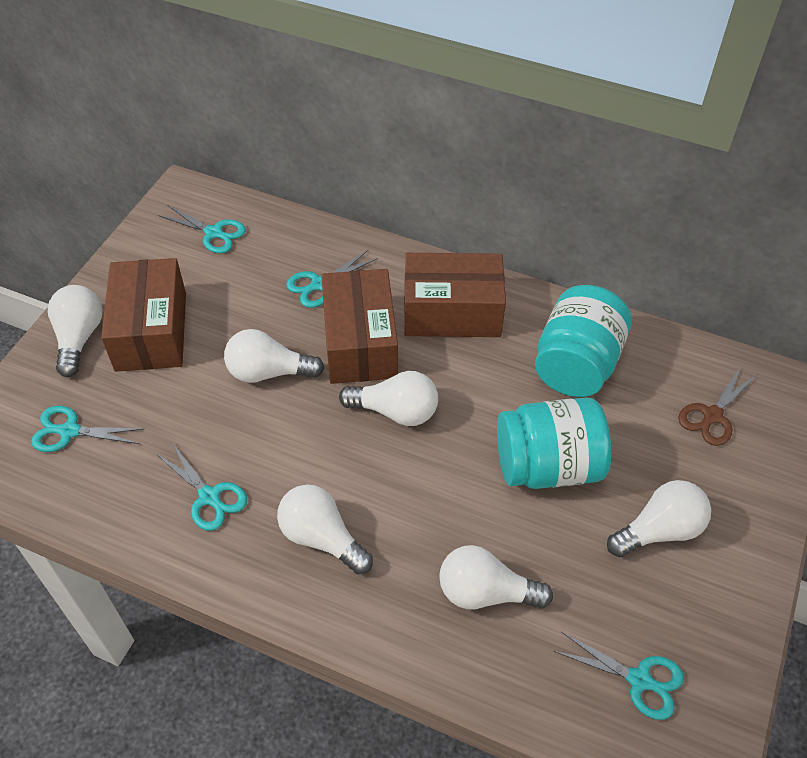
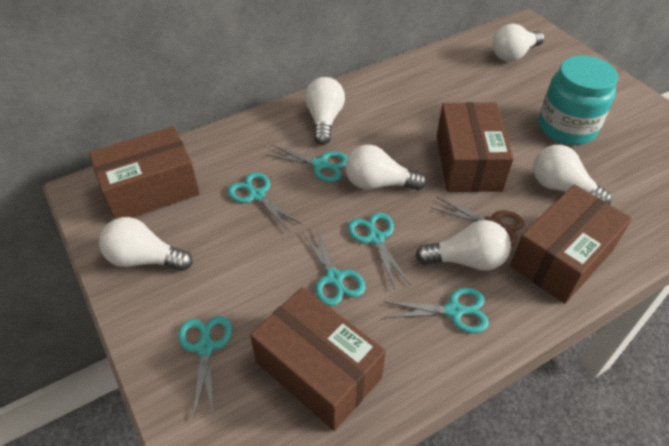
brown box: 3 -> 4
turquoise jar: 2 -> 1
turquoise scissors: 5 -> 6

